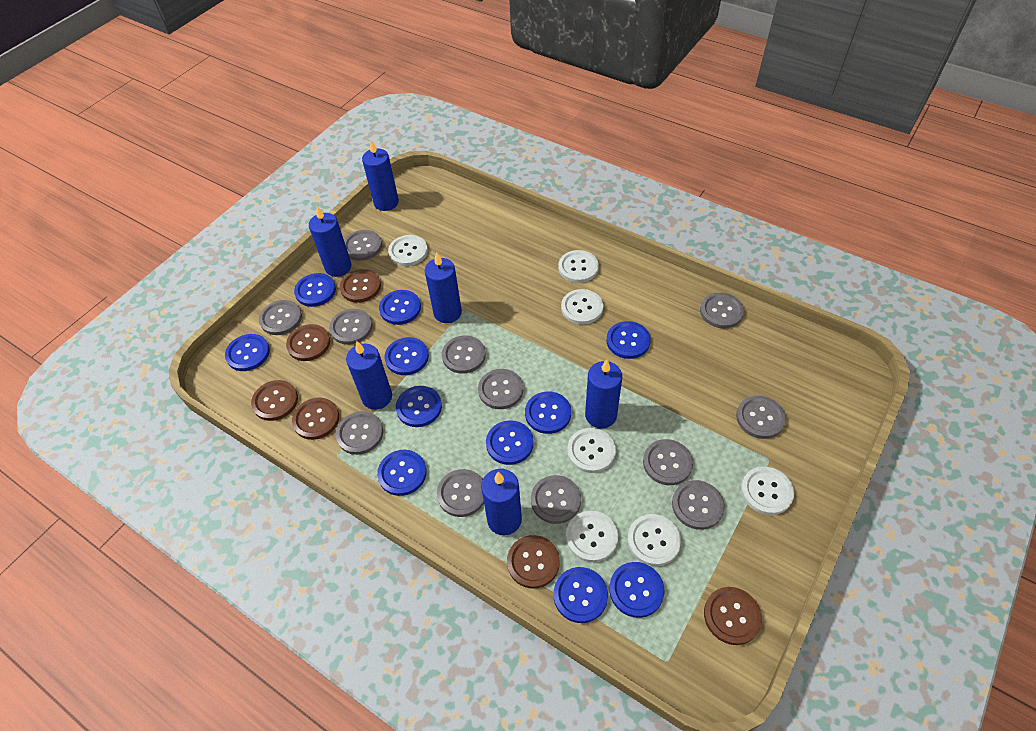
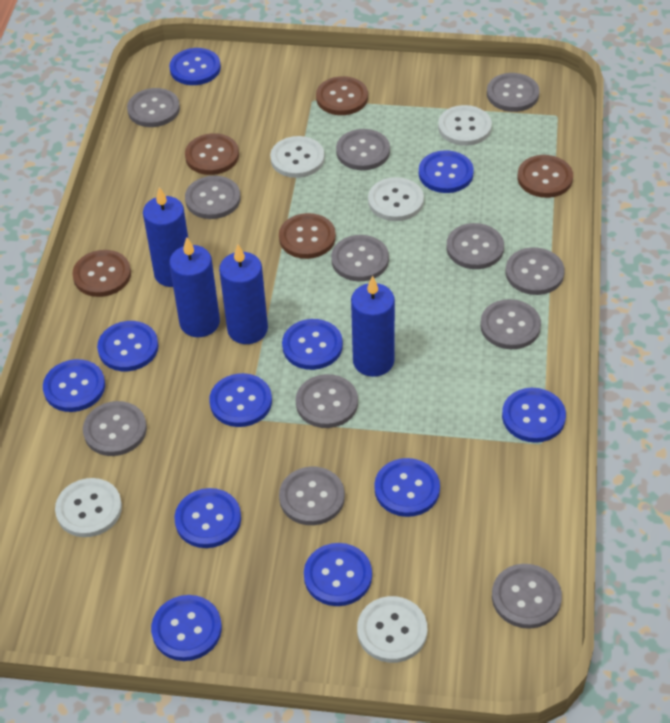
blue candle: 6 -> 4
brown button: 6 -> 5
white button: 7 -> 5

